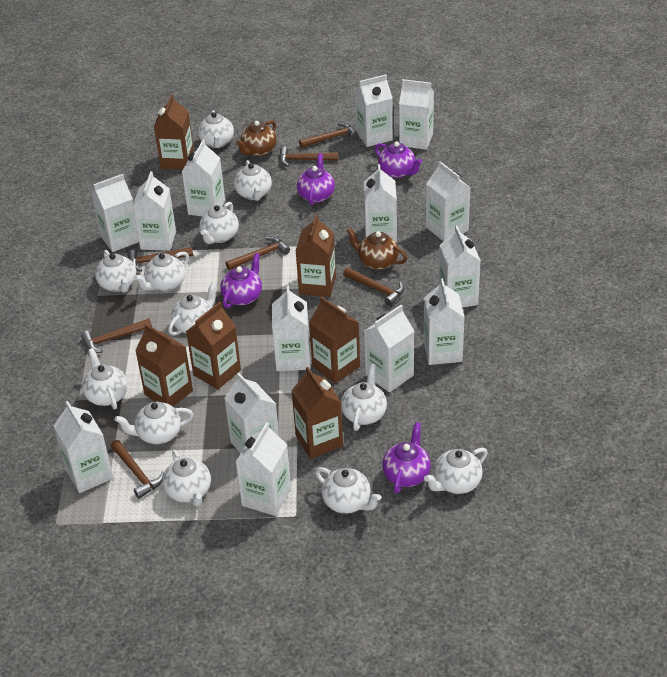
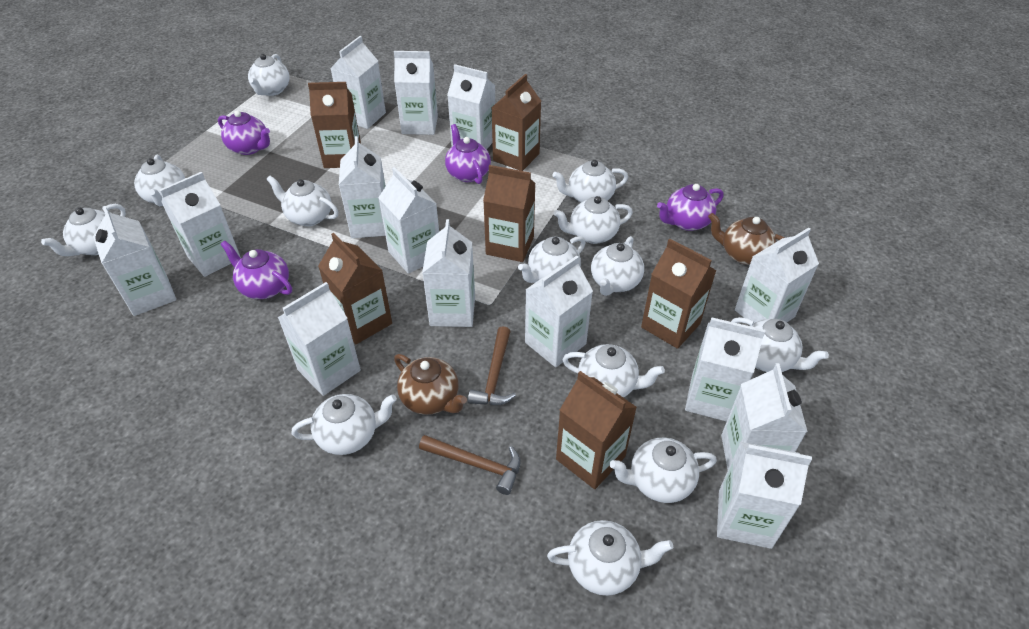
brown hammer: 7 -> 2
white teapot: 12 -> 13

